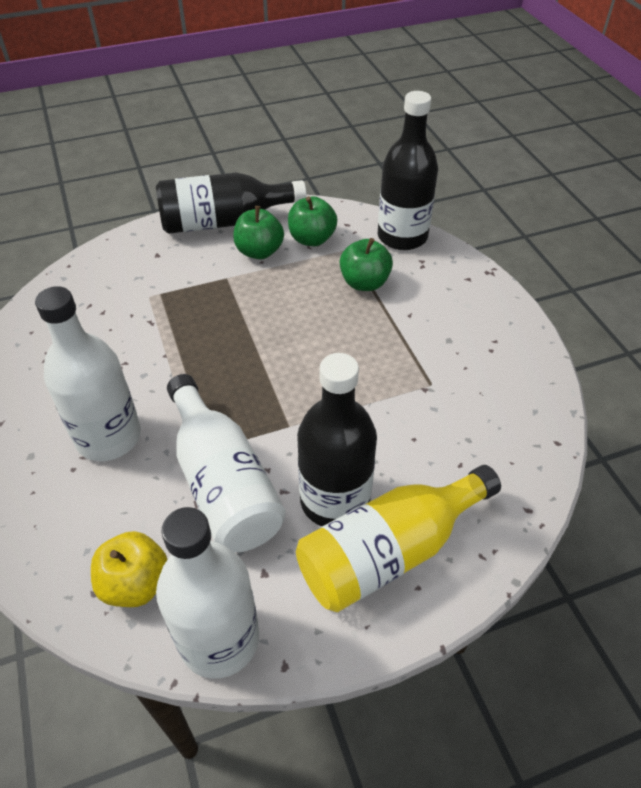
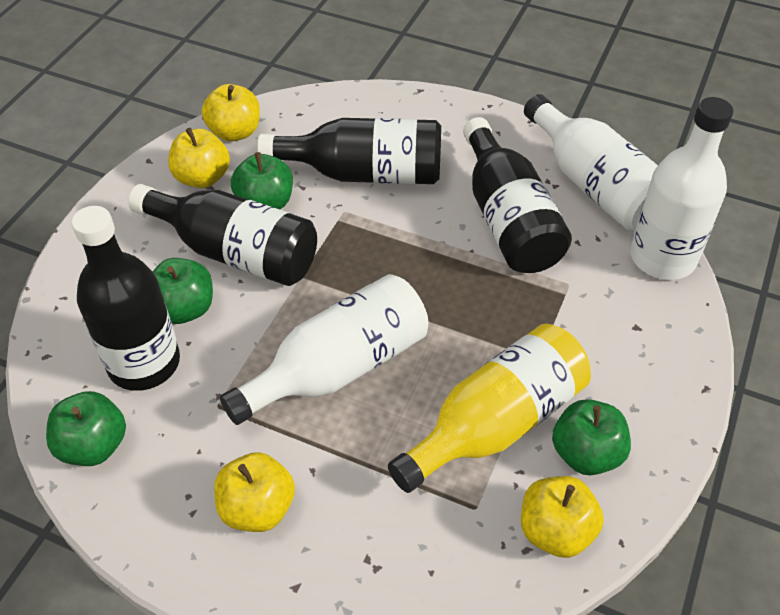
black bottle: 3 -> 4
green apple: 3 -> 4
yellow apple: 1 -> 4

